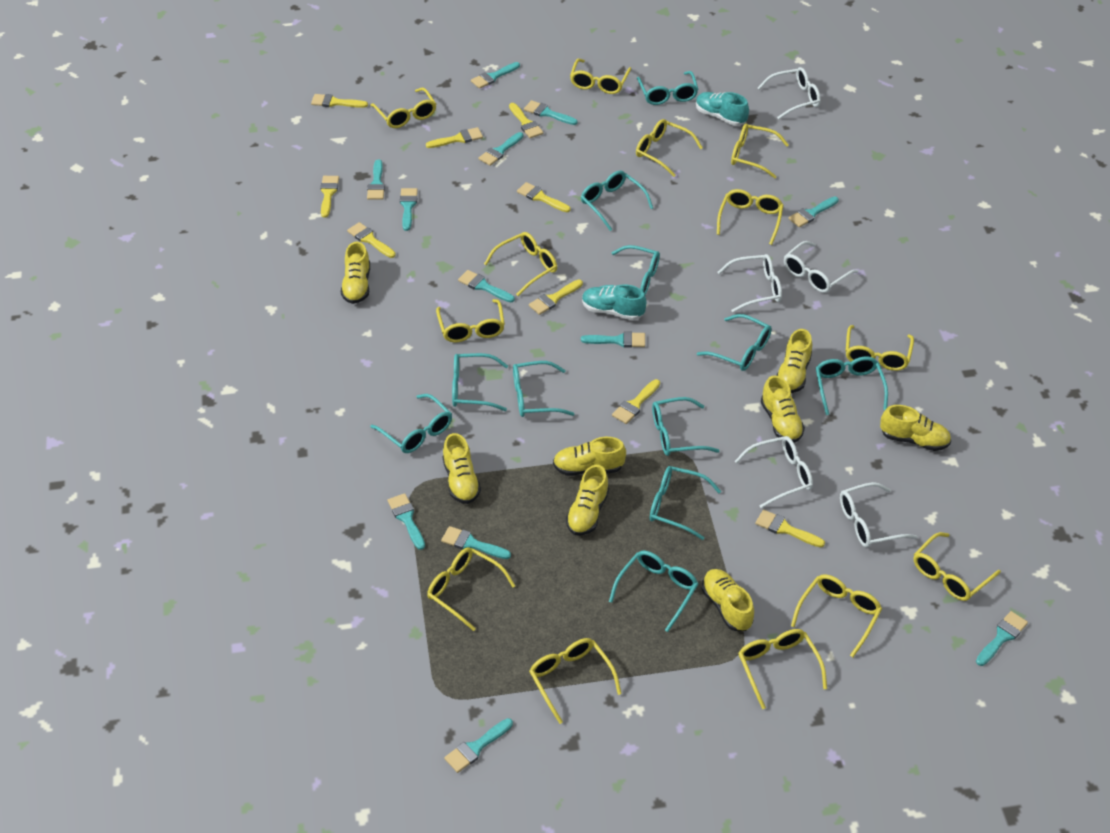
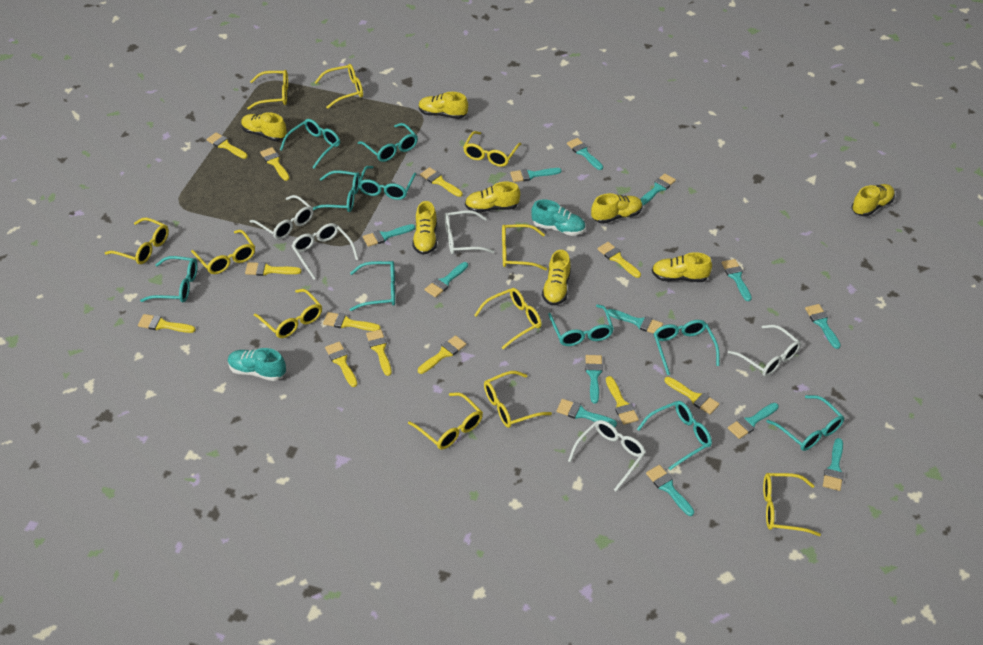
turquoise brush: 12 -> 13
turquoise glasses: 11 -> 10
yellow brush: 9 -> 12
yellow glasses: 13 -> 11

